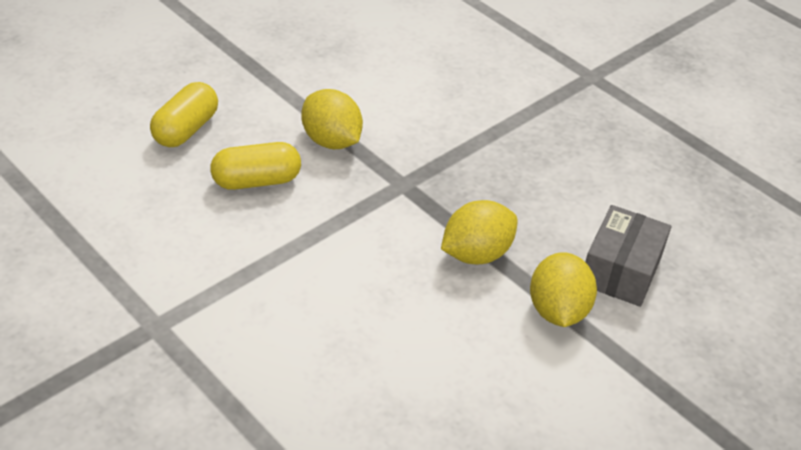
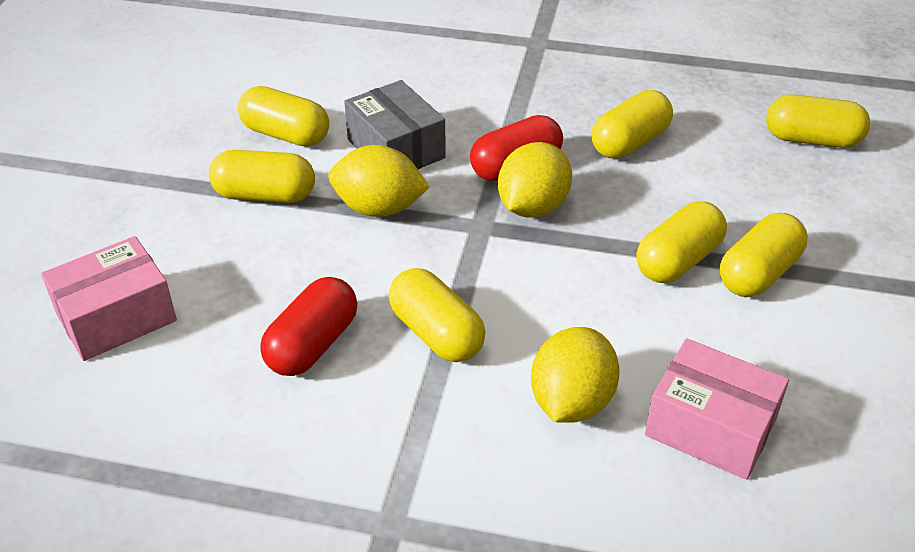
pink box: 0 -> 2
red capsule: 0 -> 2
yellow capsule: 2 -> 7

